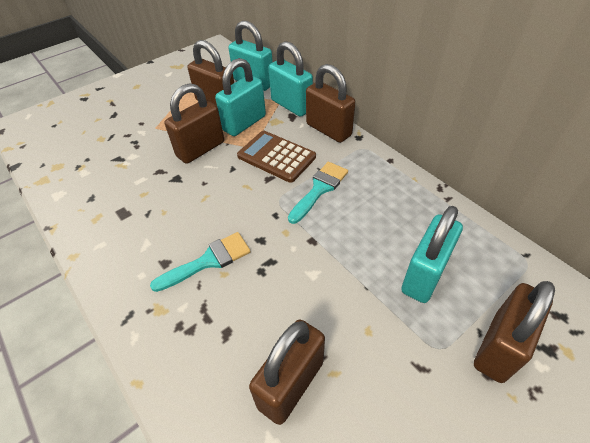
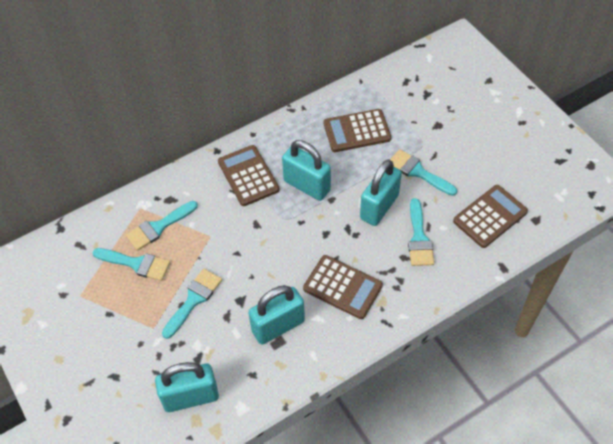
brown calculator: 1 -> 4
brown padlock: 5 -> 0
turquoise brush: 2 -> 5

